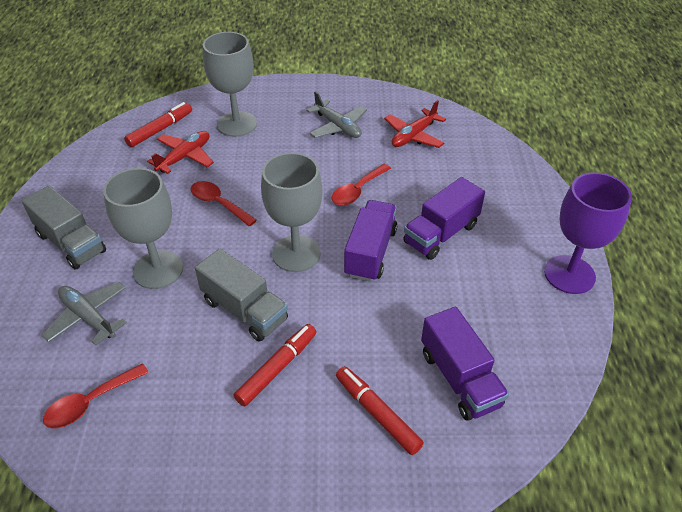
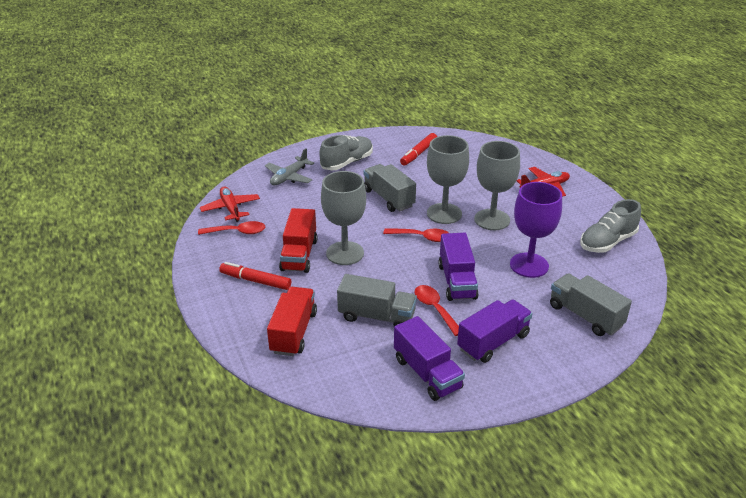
grey plane: 2 -> 1
grey shoe: 0 -> 2
grey truck: 2 -> 3
red marker: 3 -> 2
red truck: 0 -> 2

